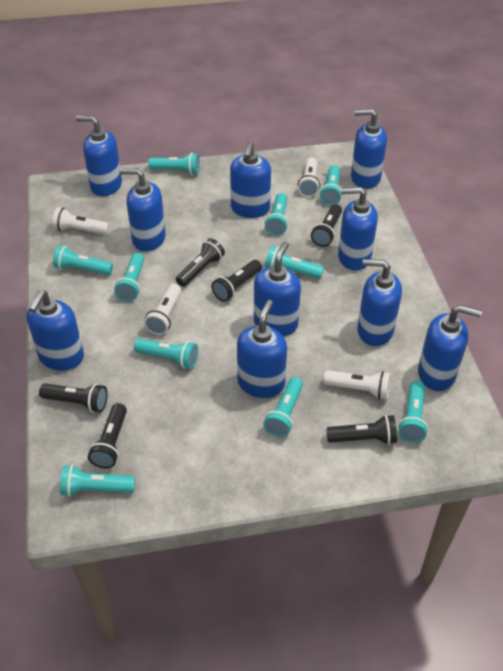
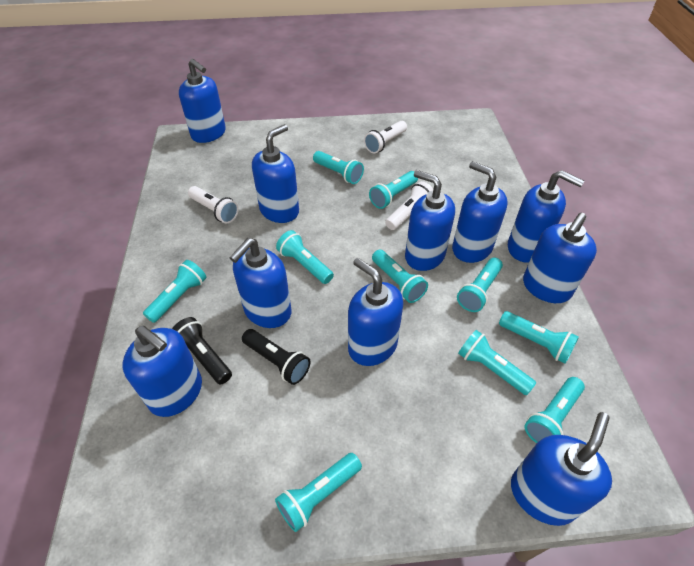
black flashlight: 6 -> 2
white flashlight: 4 -> 3

